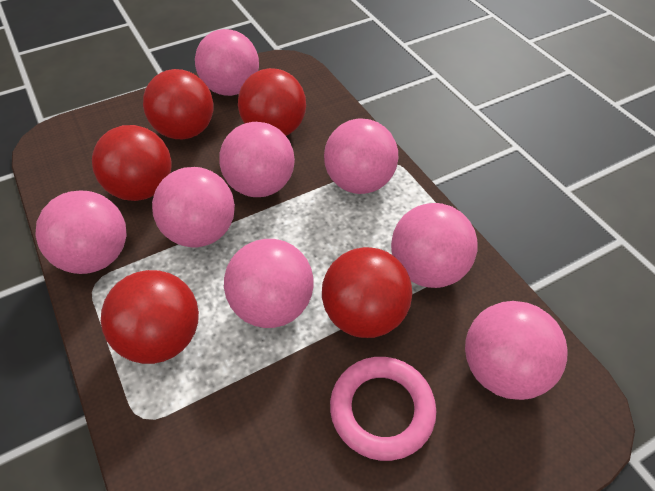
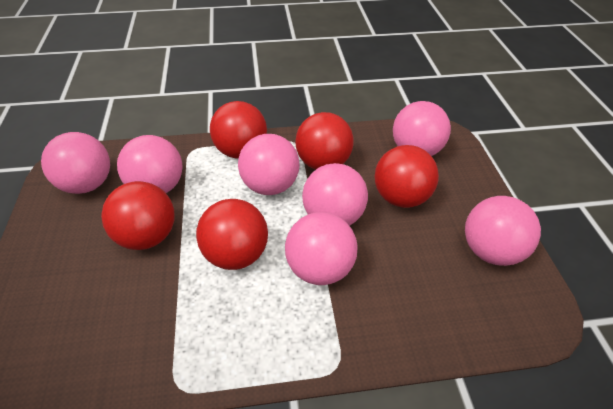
pink ball: 8 -> 7
pink ring: 1 -> 0

